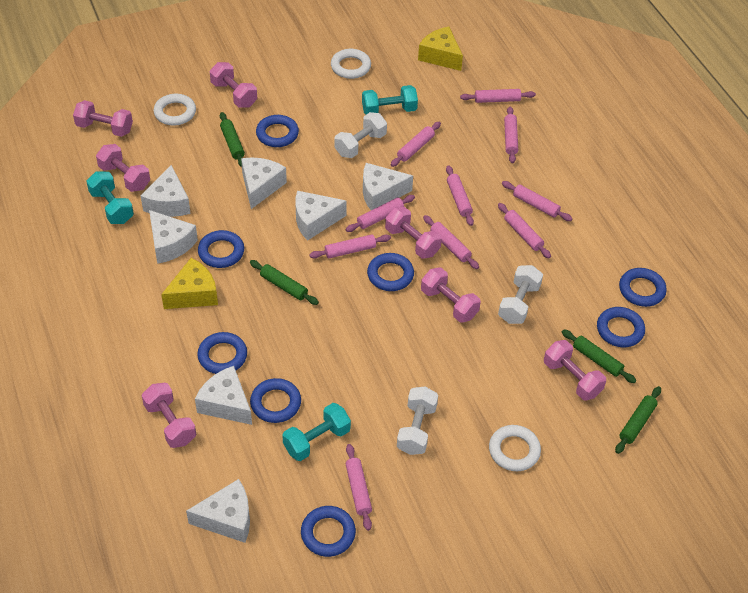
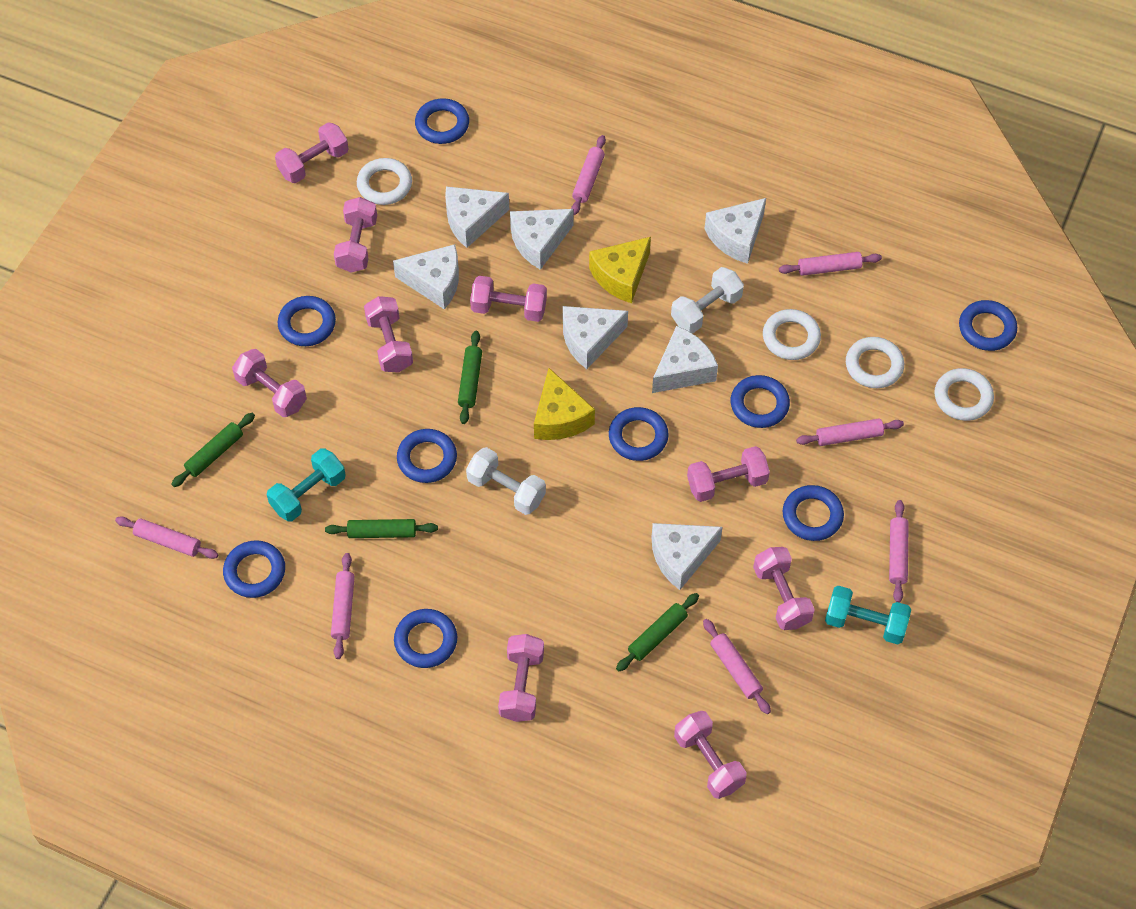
blue ring: 8 -> 9
pink dumbbell: 7 -> 9
pink rolling pin: 10 -> 7
turquoise dumbbell: 3 -> 2
white dumbbell: 3 -> 2
white ring: 3 -> 4

